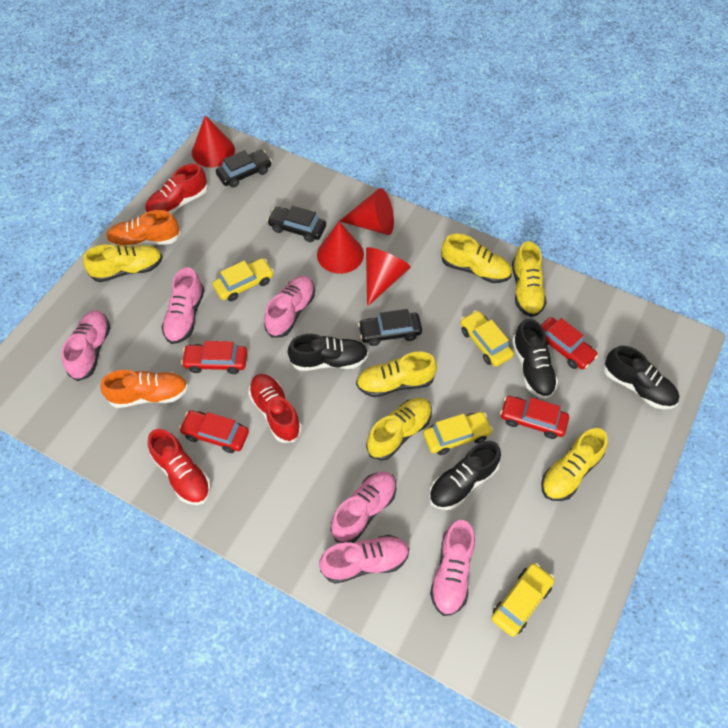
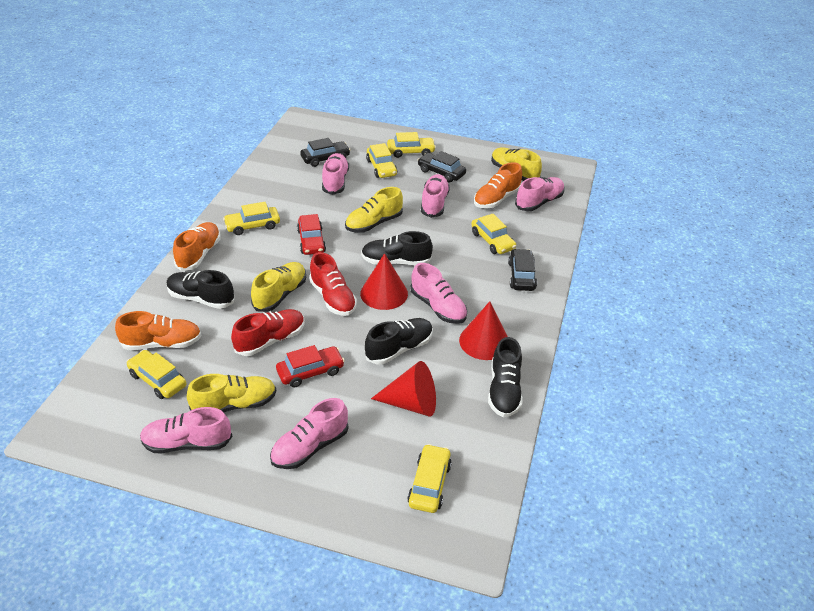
orange shoe: 2 -> 3
red car: 4 -> 2
red cone: 4 -> 3
red shoe: 3 -> 2
yellow car: 4 -> 6
yellow shoe: 6 -> 4

